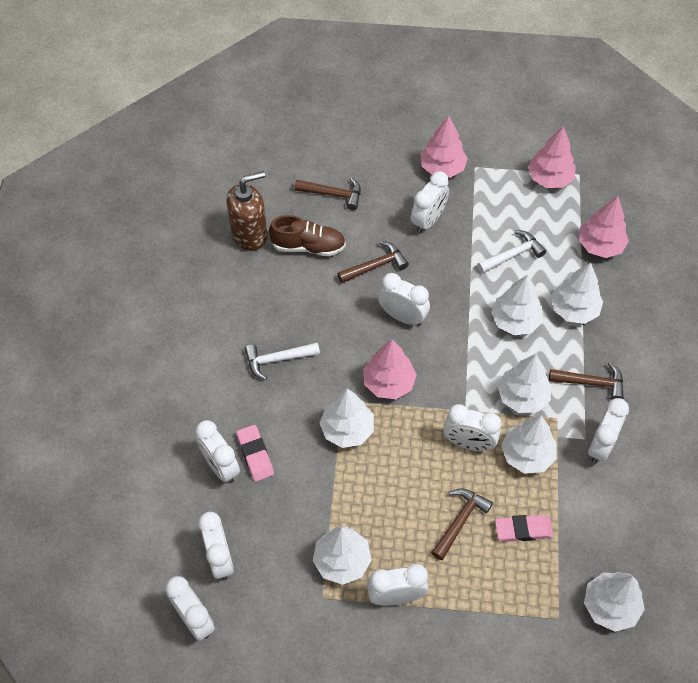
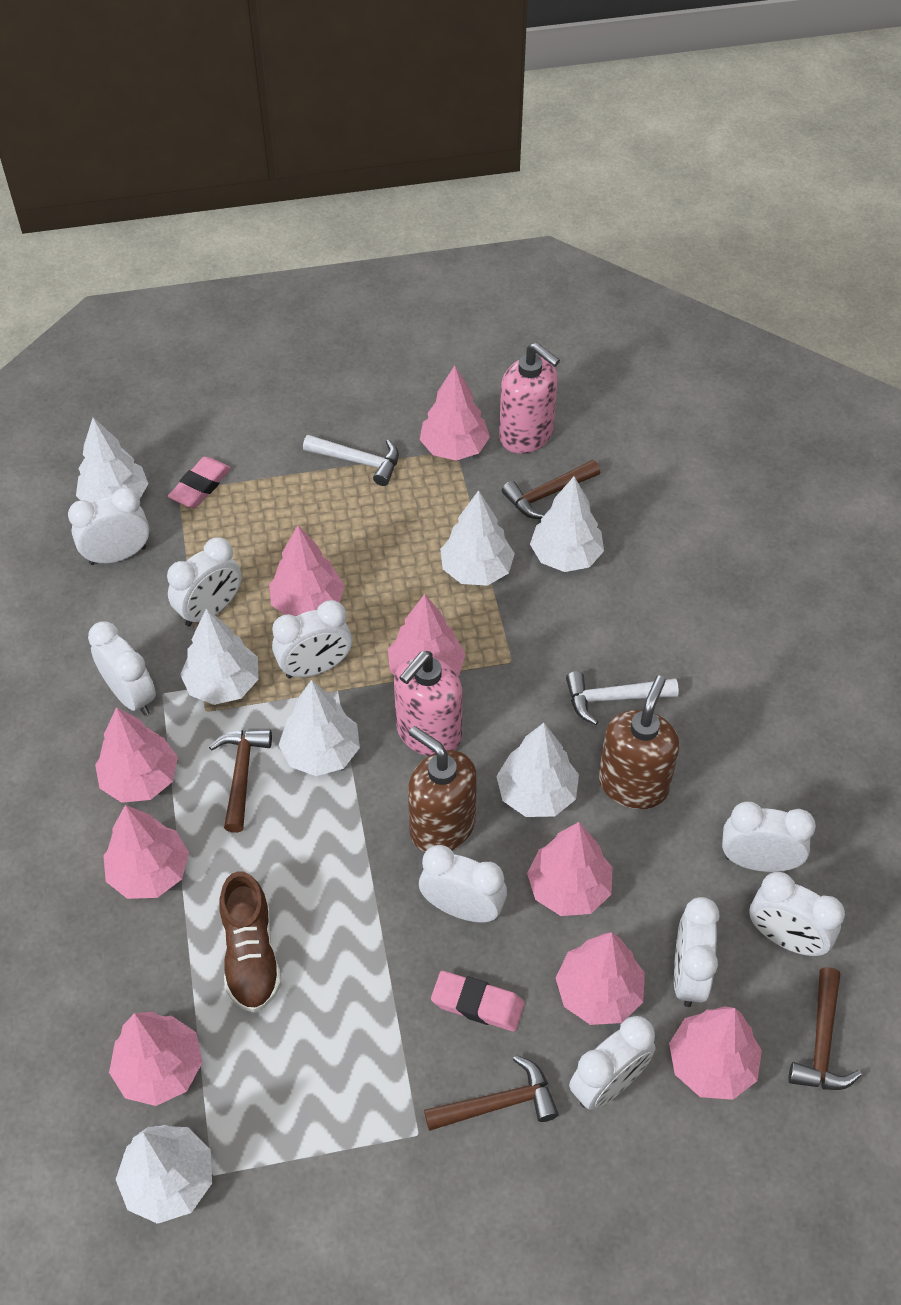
brown soap dispenser: 1 -> 2
pink soap dispenser: 0 -> 2
pink tree: 4 -> 9
white clock: 8 -> 9

